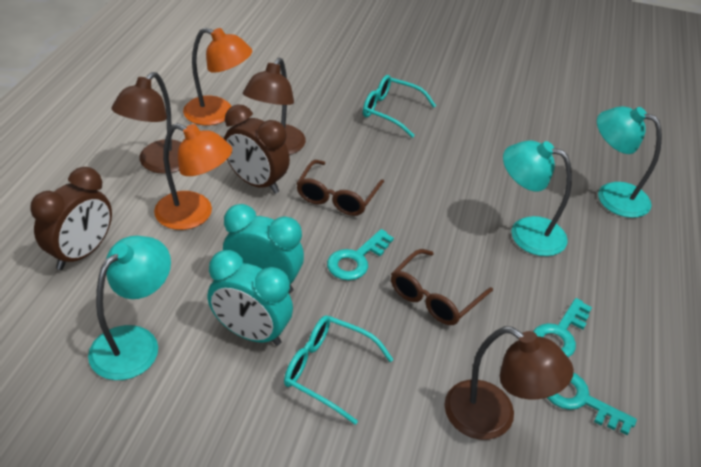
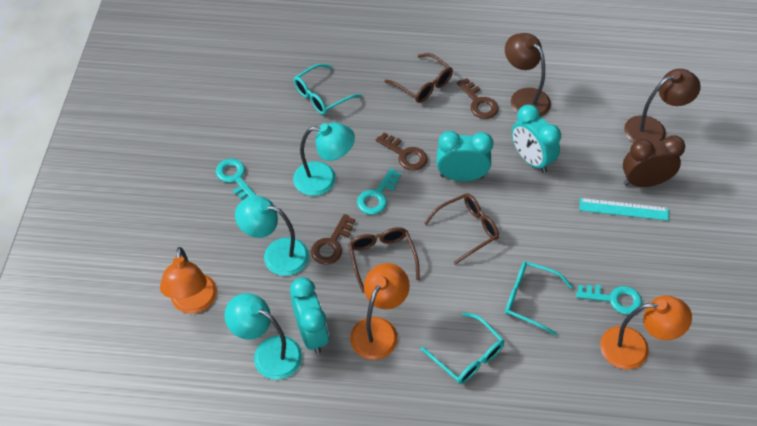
brown clock: 2 -> 1
brown glasses: 2 -> 3
brown key: 0 -> 3
brown lamp: 3 -> 2
orange lamp: 2 -> 3
turquoise clock: 2 -> 3
turquoise glasses: 2 -> 3
turquoise ruler: 0 -> 1

